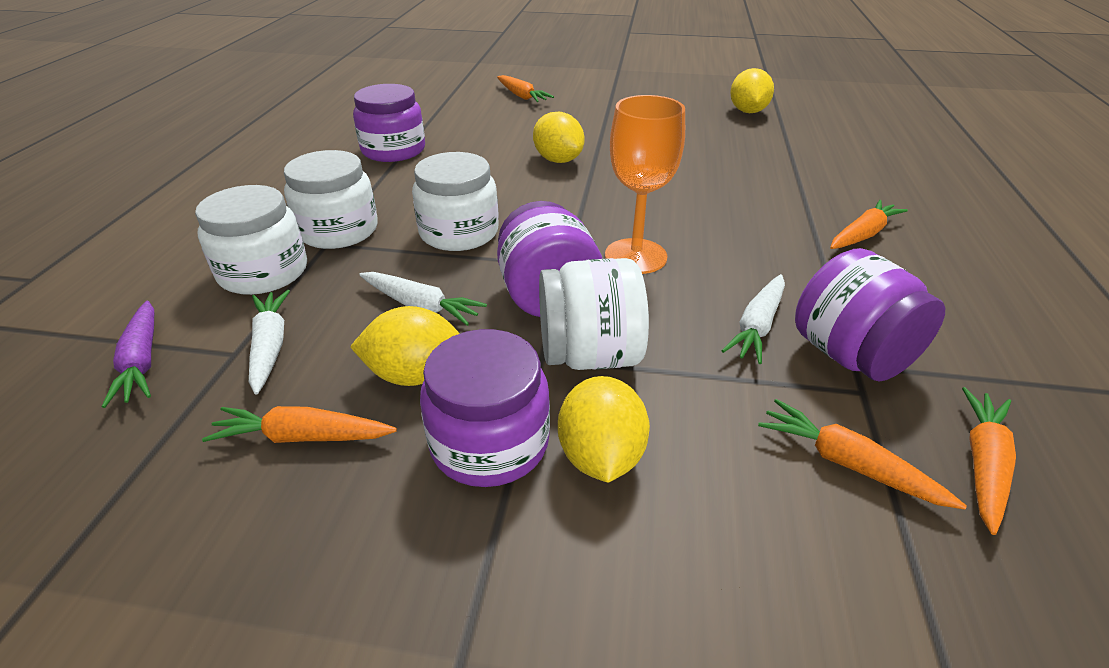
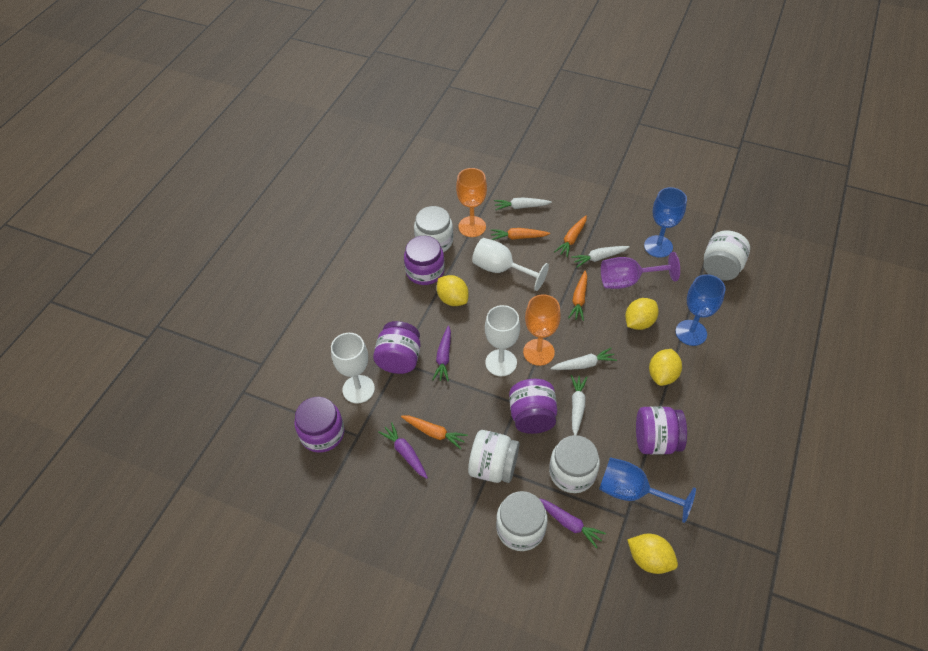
blue goblet: 0 -> 3
orange carrot: 5 -> 4
orange goblet: 1 -> 2
purple carrot: 1 -> 3
purple goblet: 0 -> 1
purple jar: 4 -> 5
white carrot: 3 -> 4
white goblet: 0 -> 3
white jar: 4 -> 5

